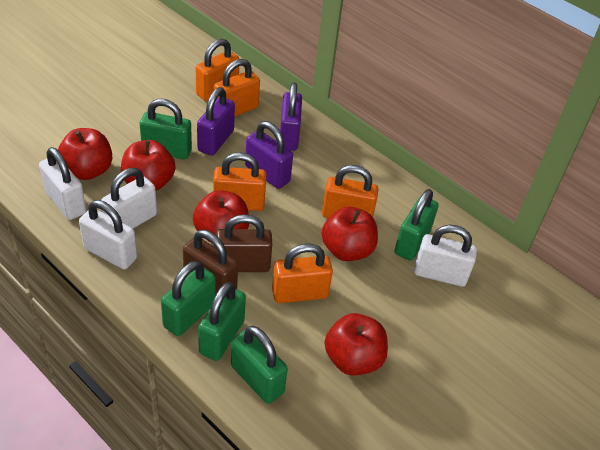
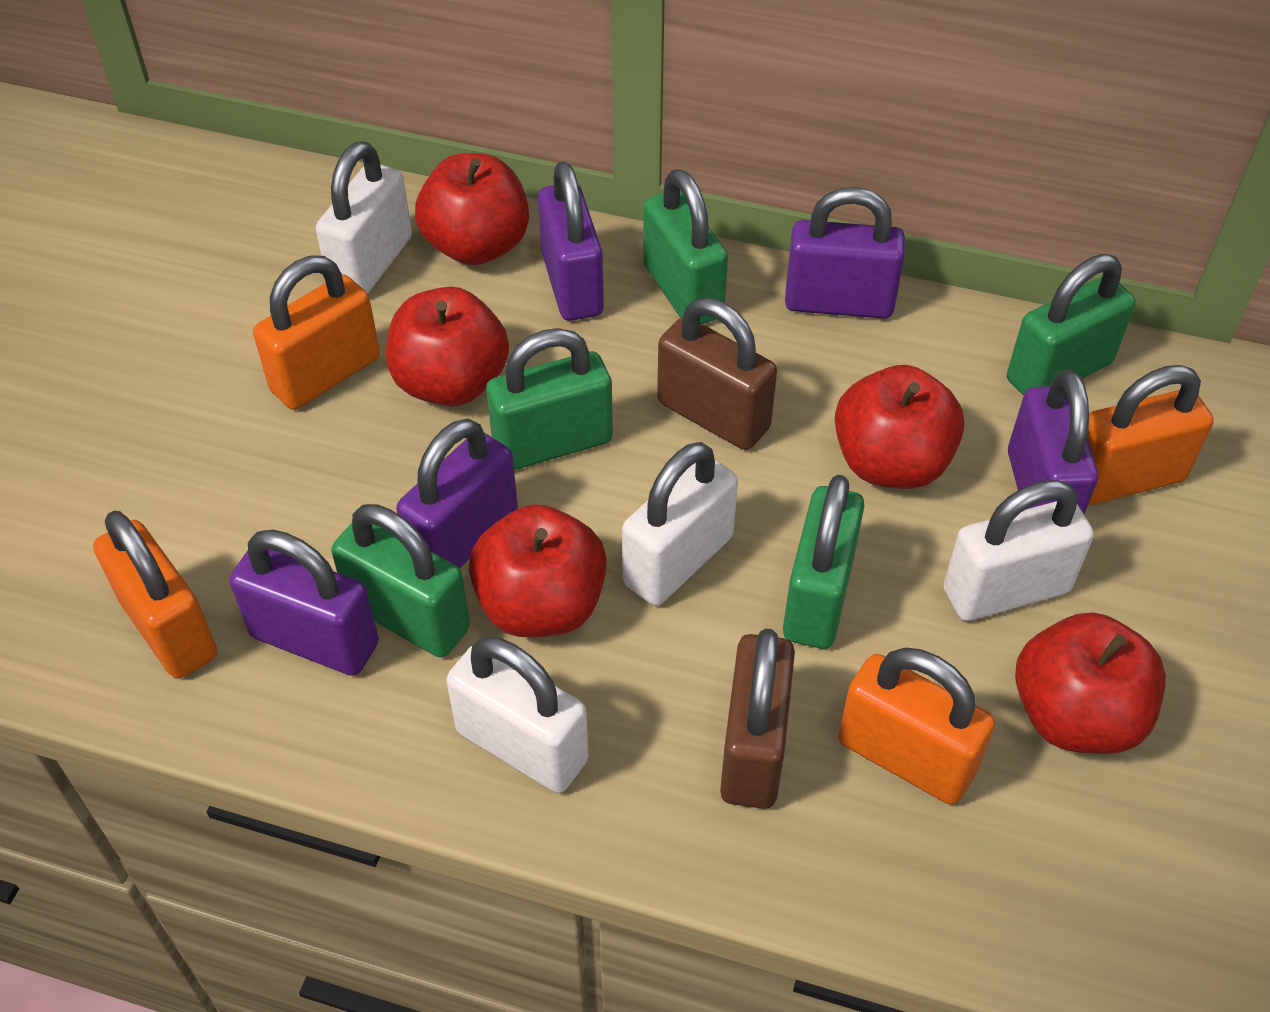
orange padlock: 5 -> 4
purple padlock: 3 -> 5

